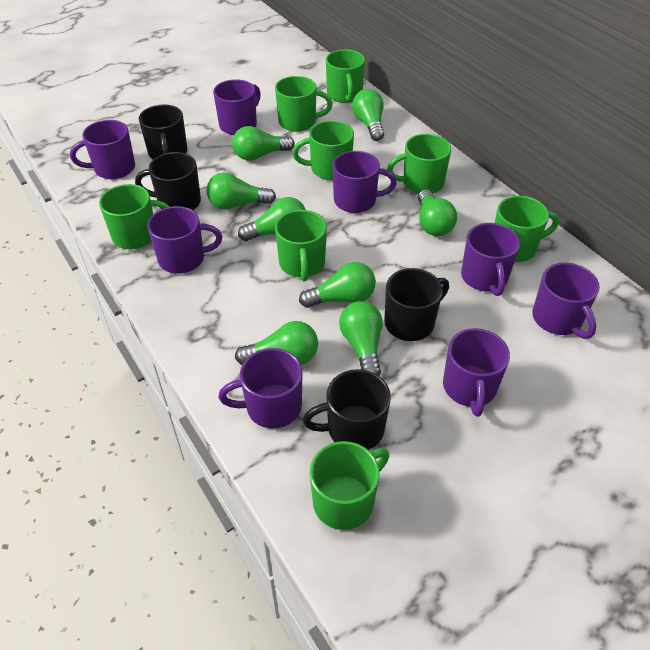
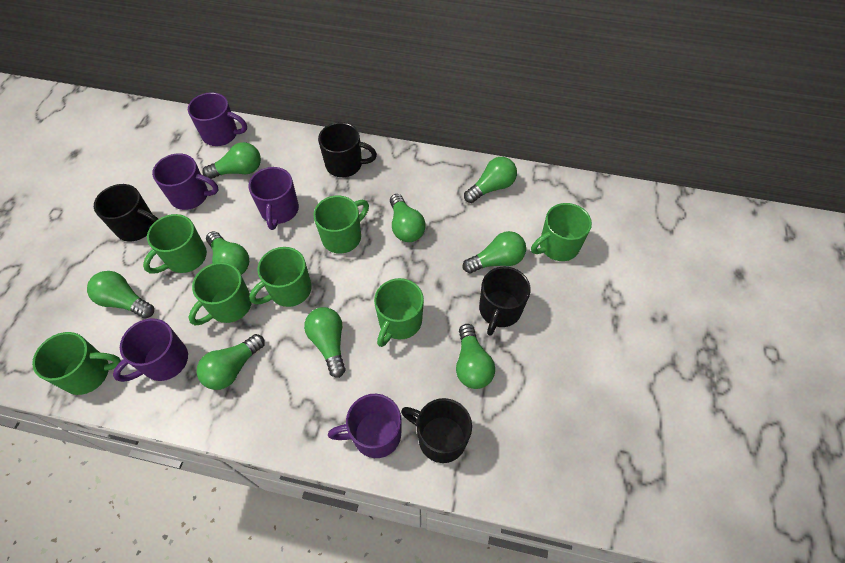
green light bulb: 8 -> 9
green mug: 8 -> 7
purple mug: 8 -> 5

